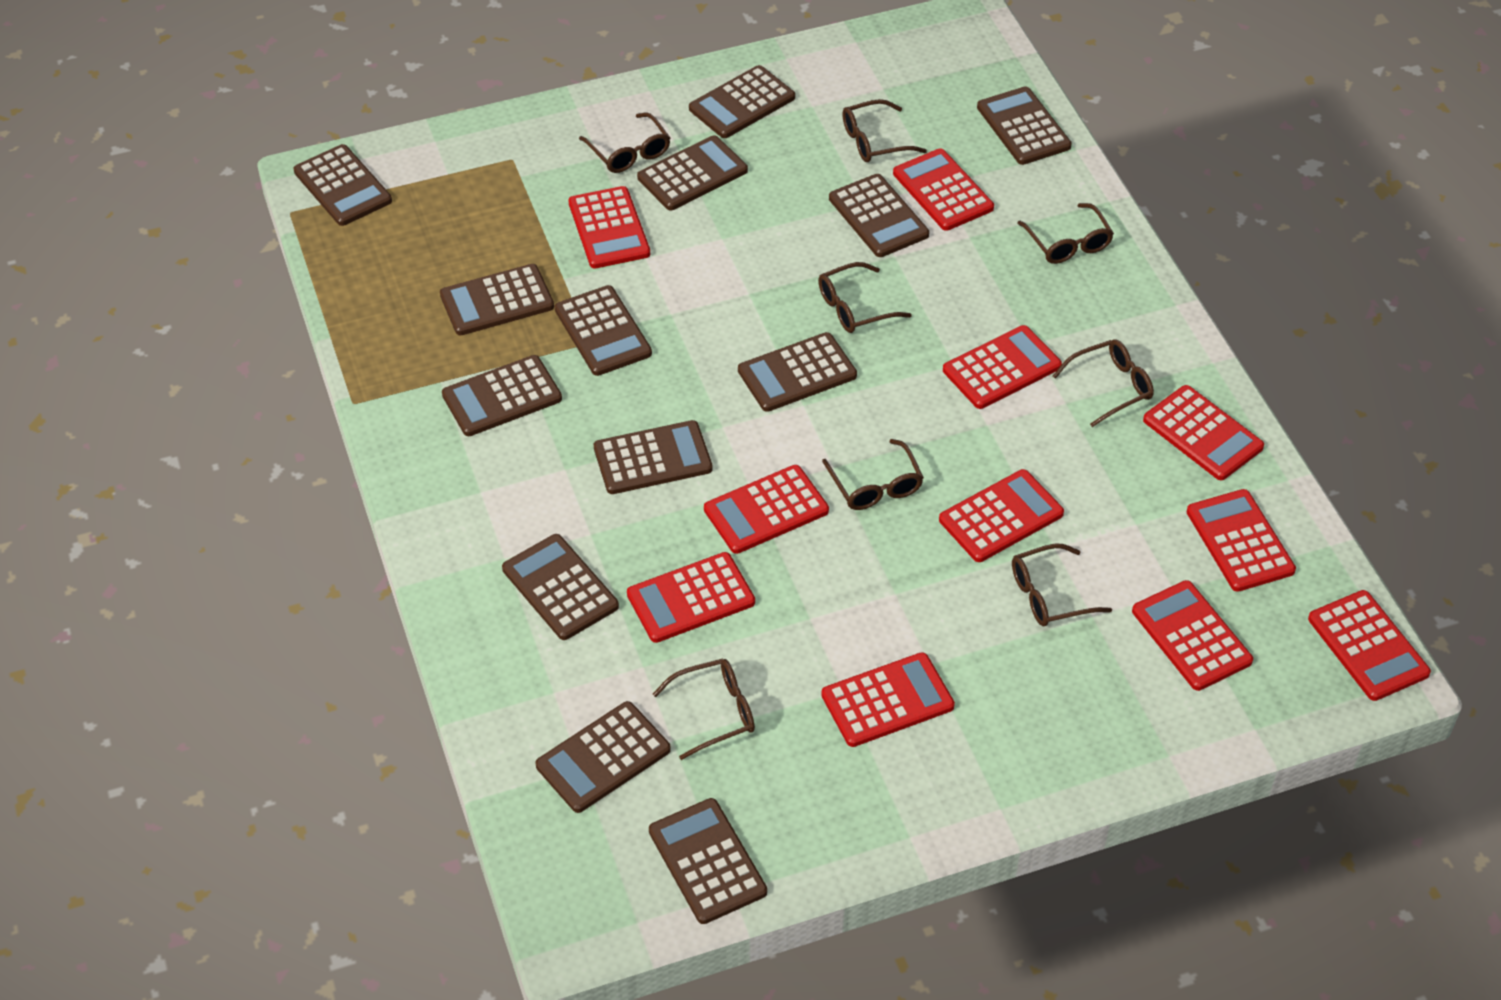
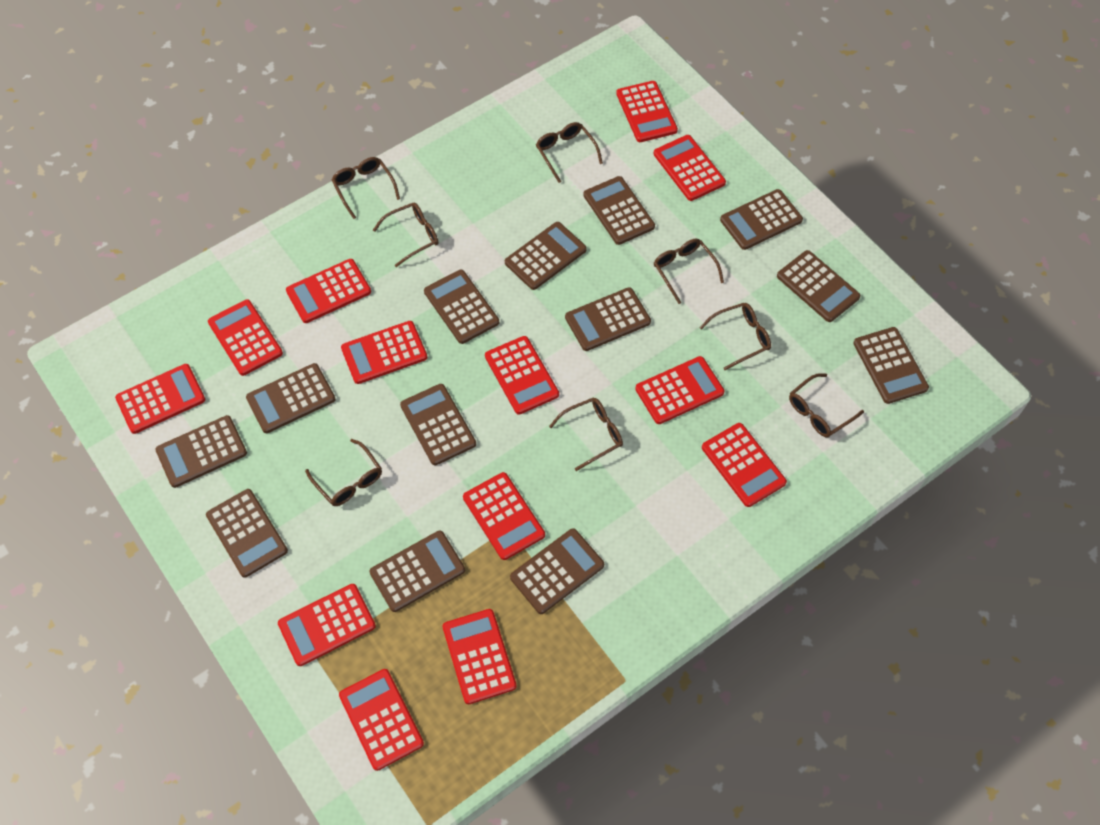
red calculator: 11 -> 13

